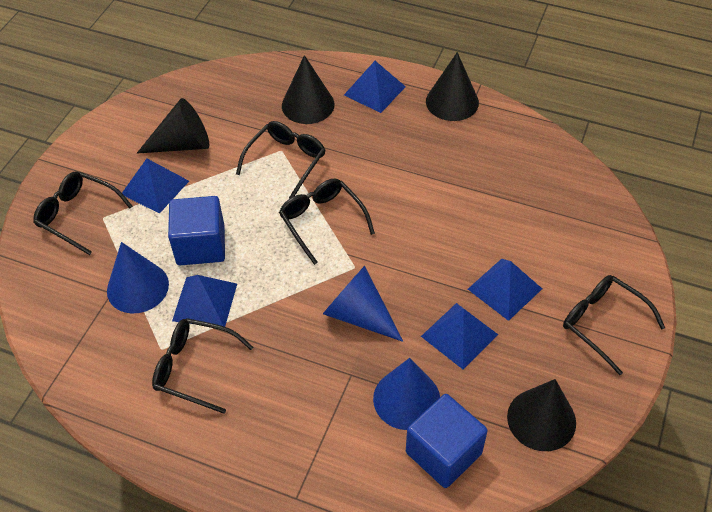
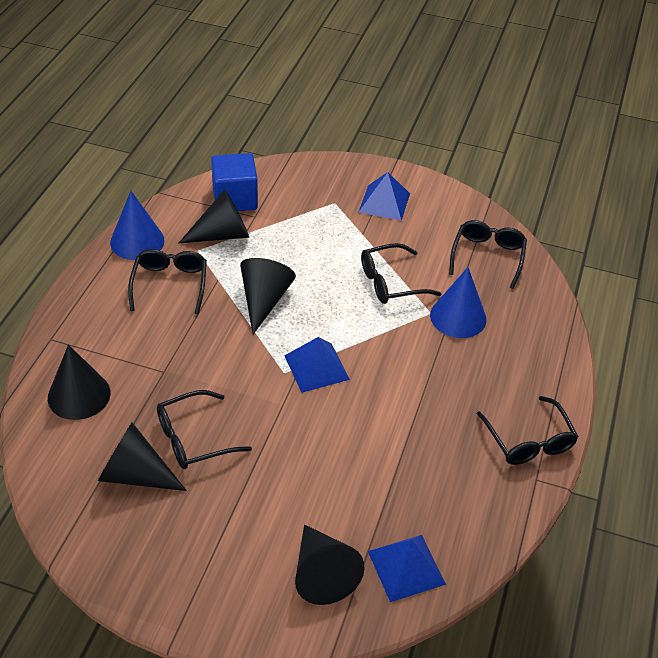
black cone: 4 -> 5
blue cone: 3 -> 2
blue cube: 2 -> 1
blue pyramid: 5 -> 3

